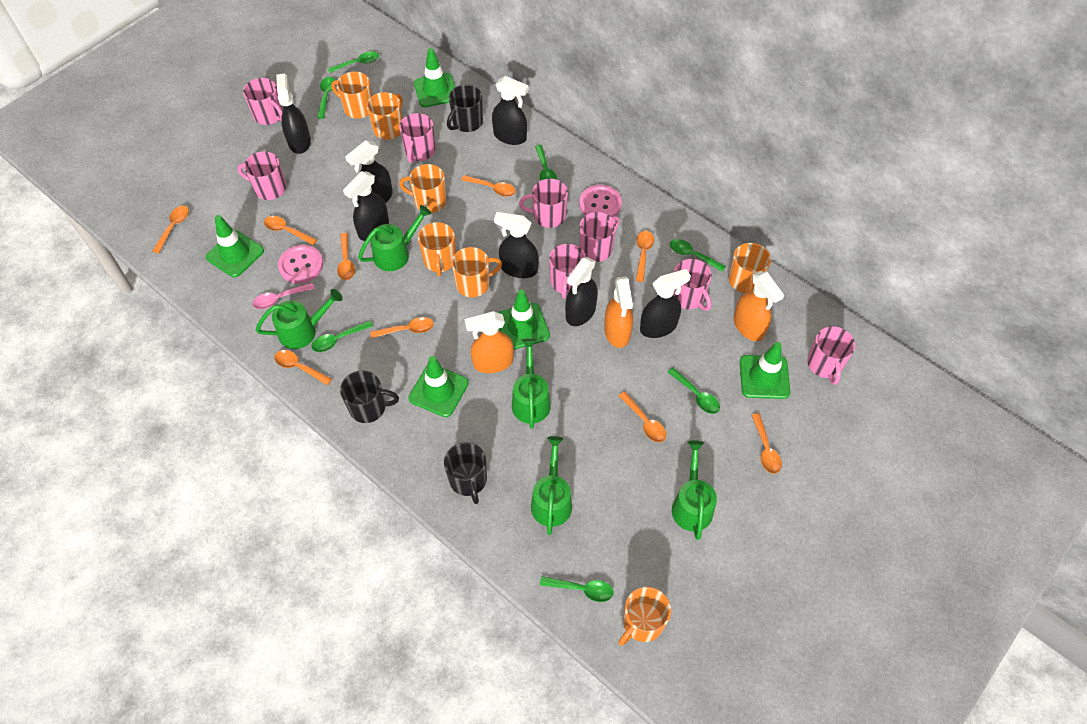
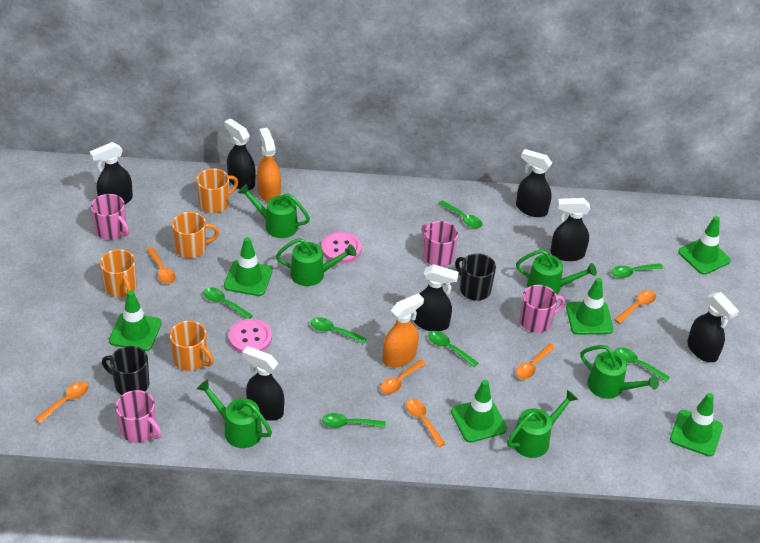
black mug: 3 -> 2
green traffic cone: 5 -> 6
green watering can: 5 -> 6
orange mug: 7 -> 4
orange spoon: 9 -> 6
orange spray bottle: 3 -> 2
pink mug: 8 -> 4
pink spoon: 1 -> 0

